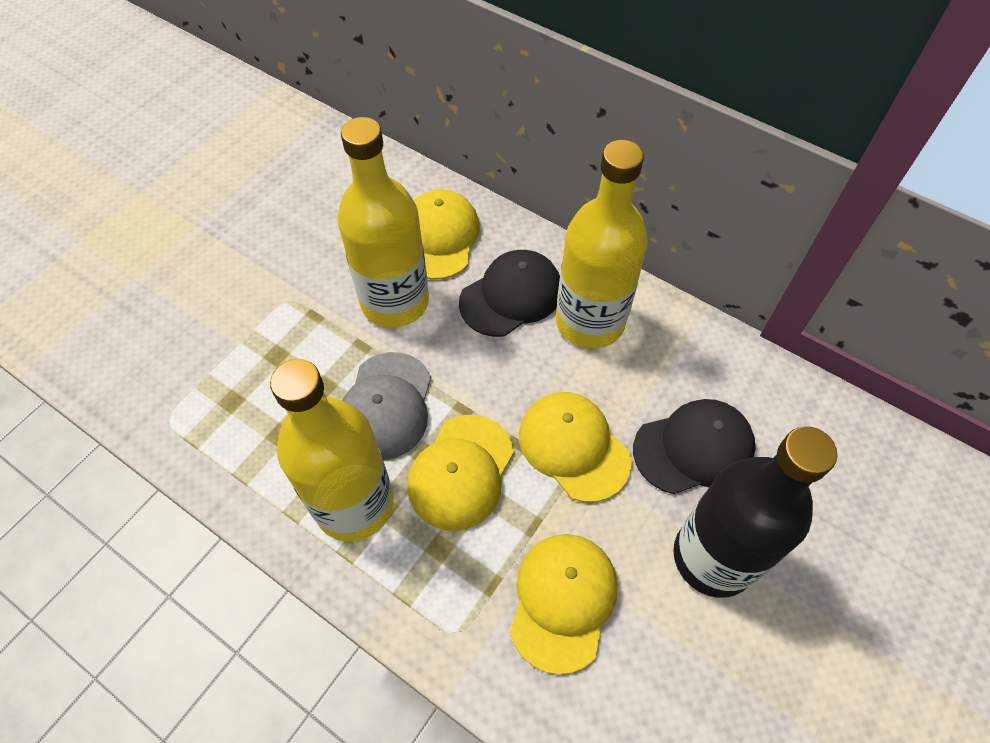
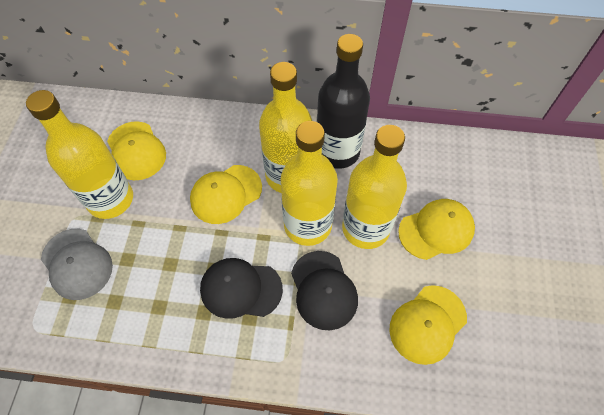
yellow bottle: 3 -> 4

